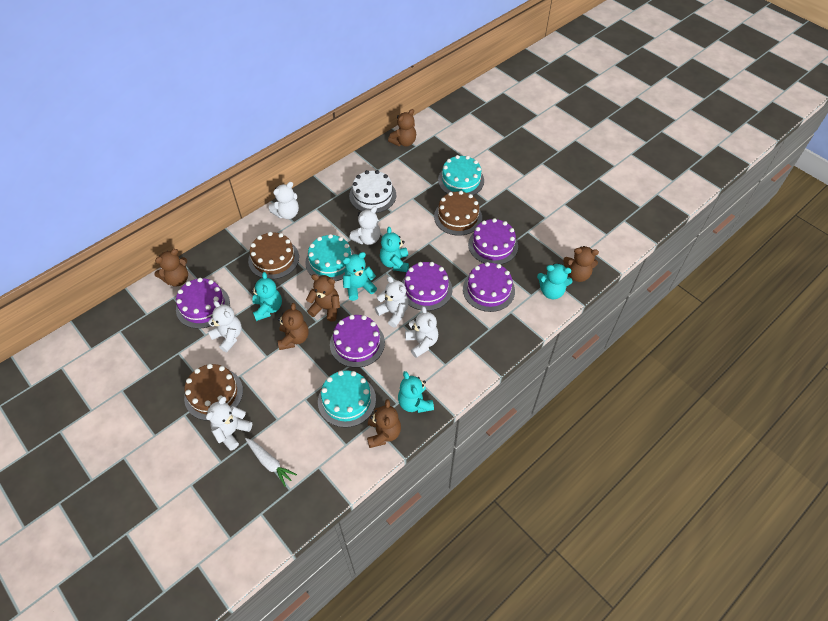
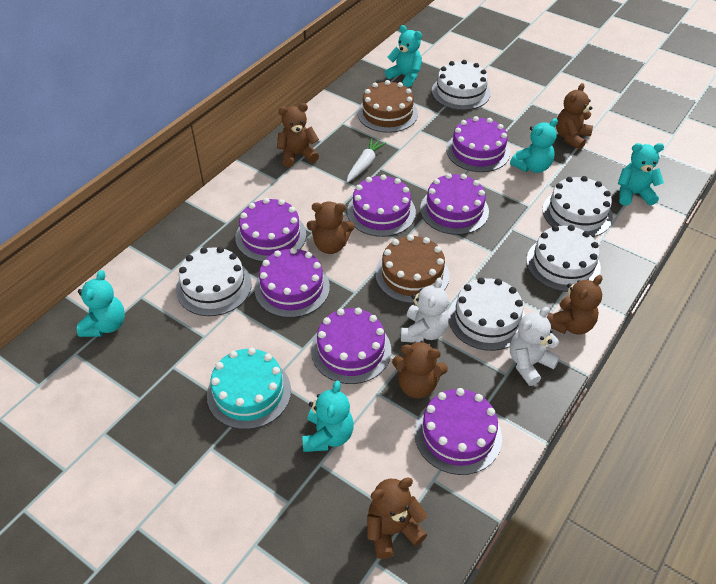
brown cake: 3 -> 2
purple cake: 5 -> 7
turquoise cake: 3 -> 1
white cake: 1 -> 5
white teddy bear: 6 -> 2

